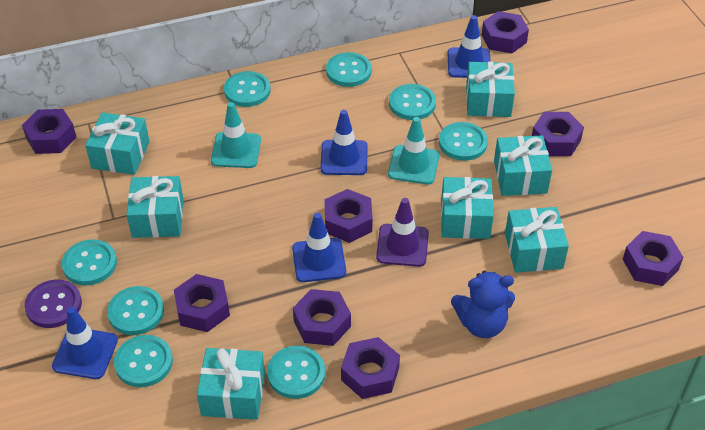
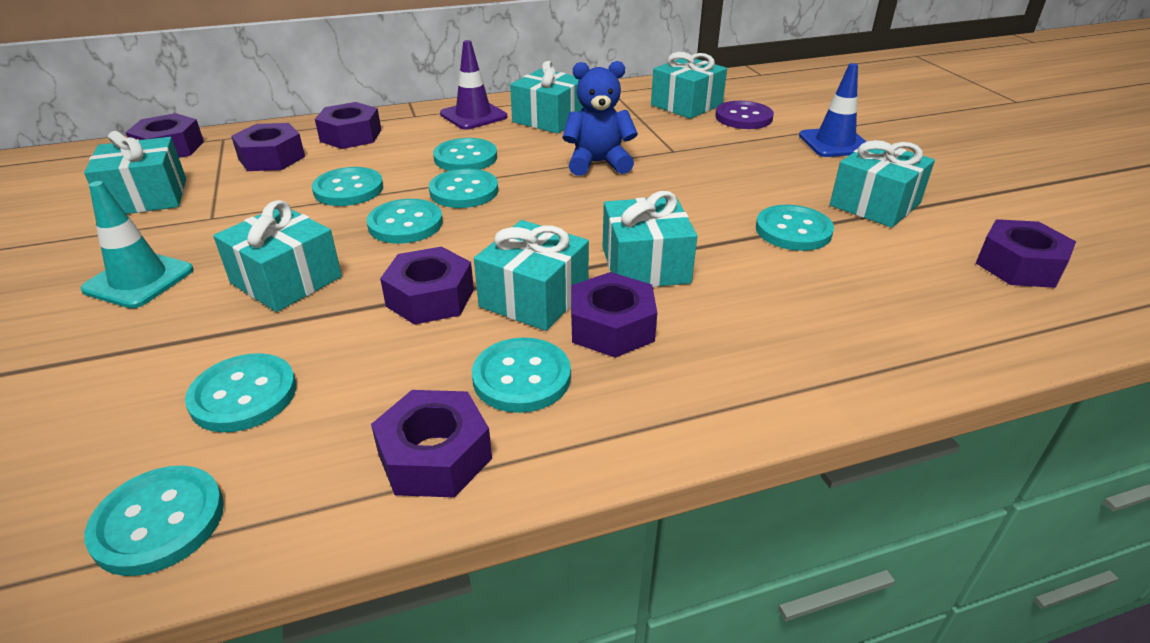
blue traffic cone: 4 -> 1
purple nut: 8 -> 7
turquoise traffic cone: 2 -> 1

